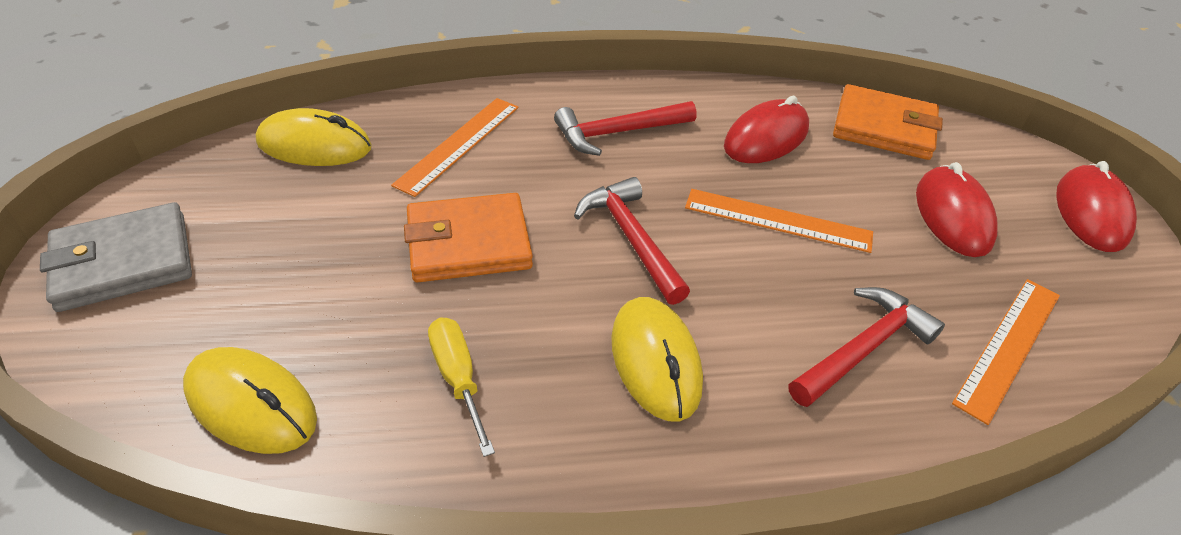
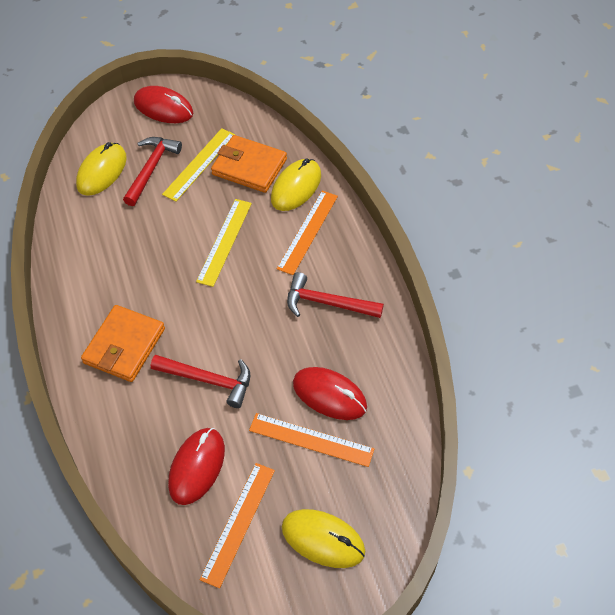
grey wallet: 1 -> 0
yellow ruler: 0 -> 2
yellow screwdriver: 1 -> 0

